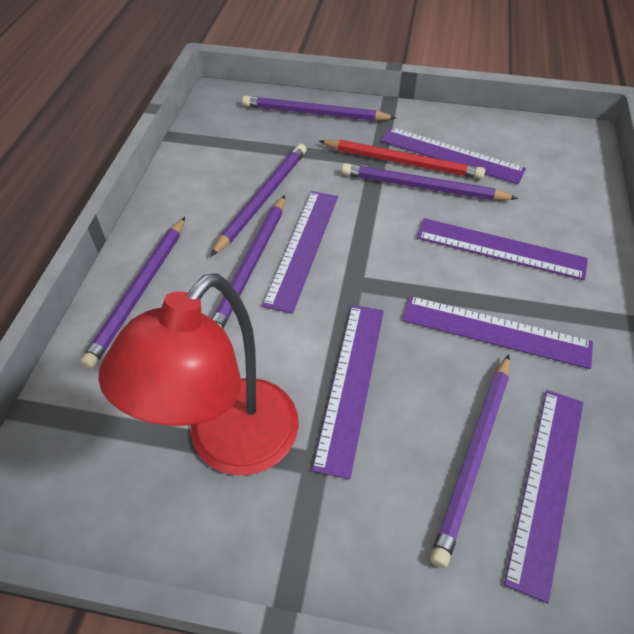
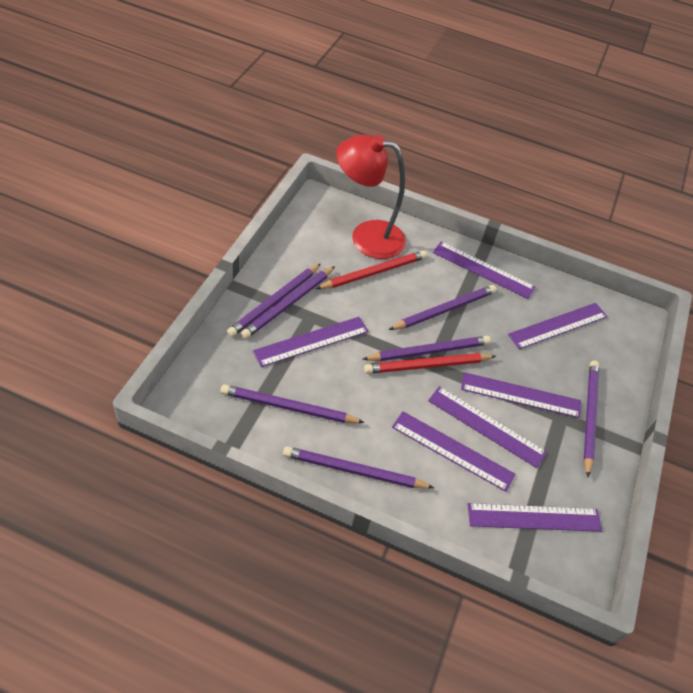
purple pencil: 6 -> 7
purple ruler: 6 -> 7
red pencil: 1 -> 2

